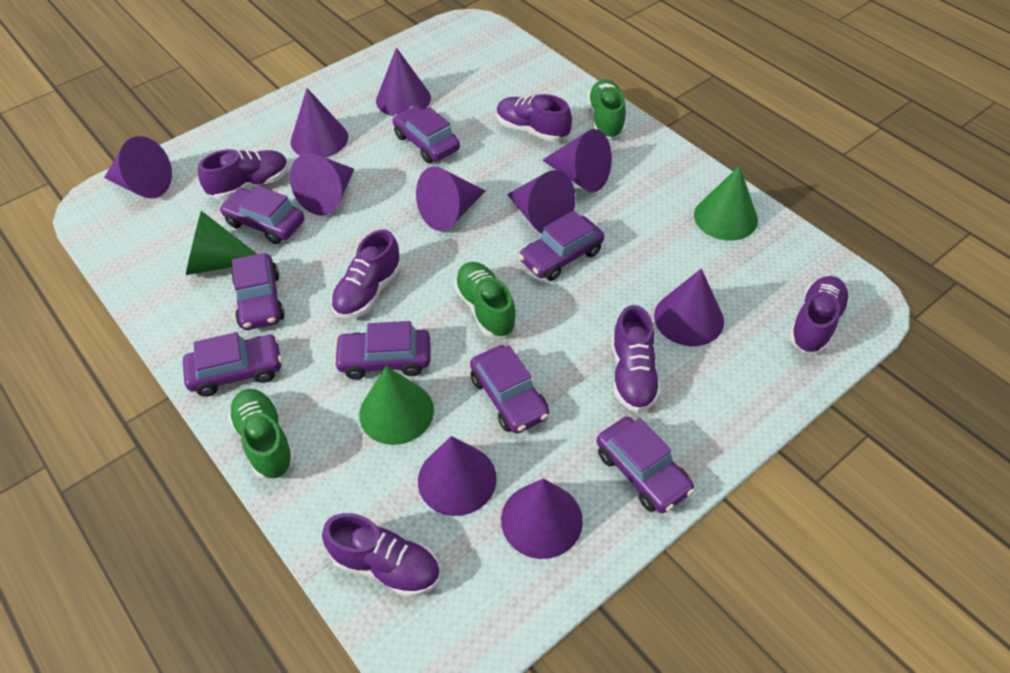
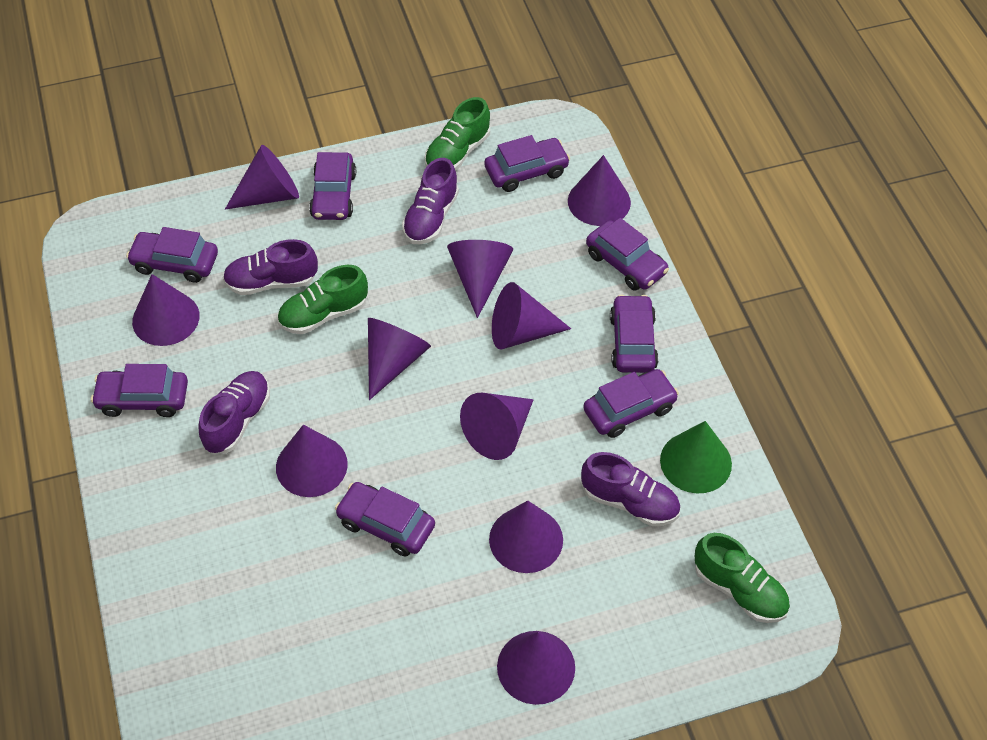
green cone: 3 -> 1
purple shoe: 6 -> 4

